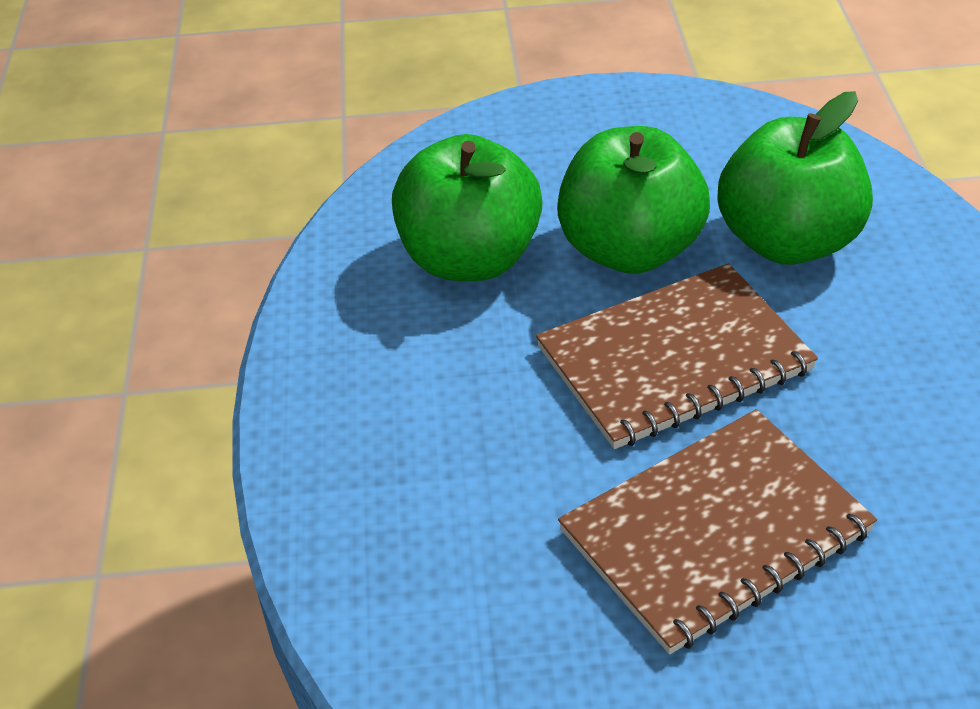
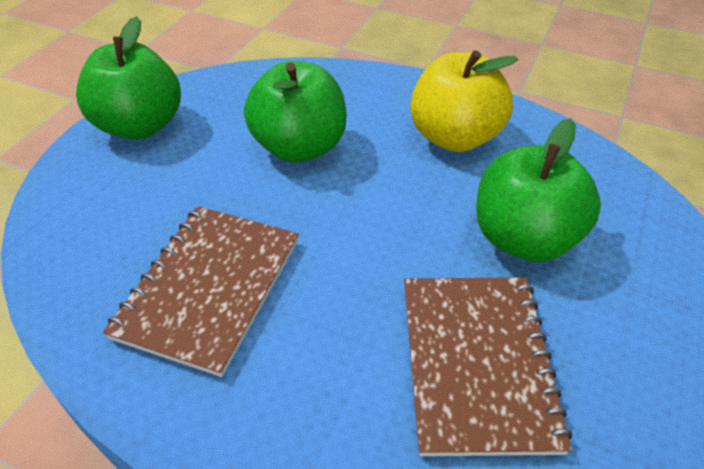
yellow apple: 0 -> 1

